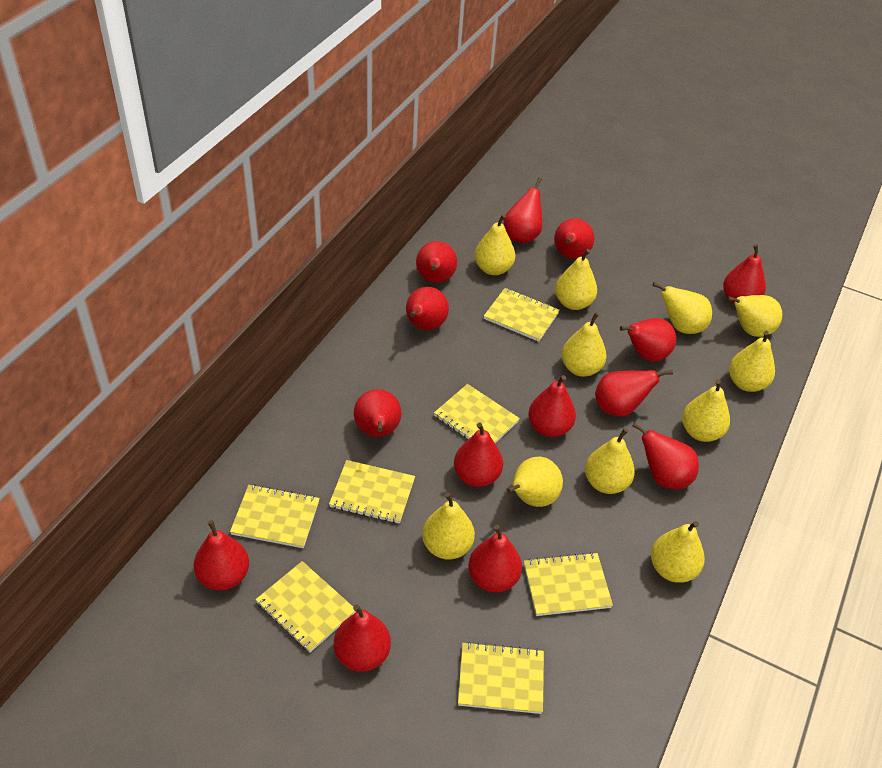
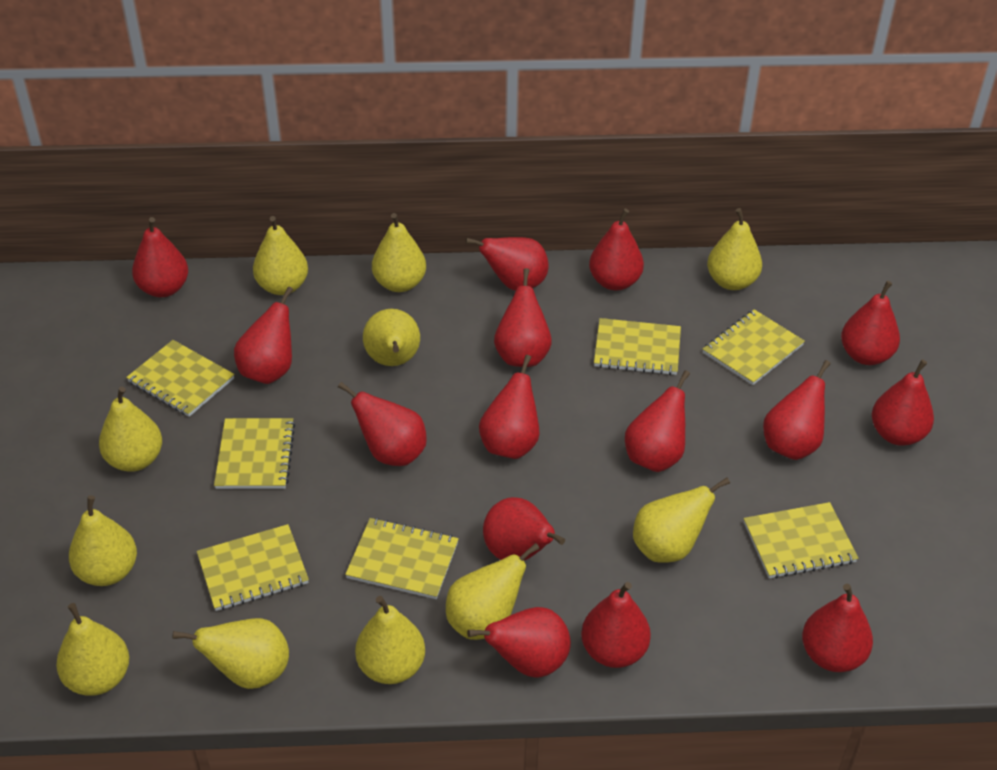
red pear: 14 -> 15

